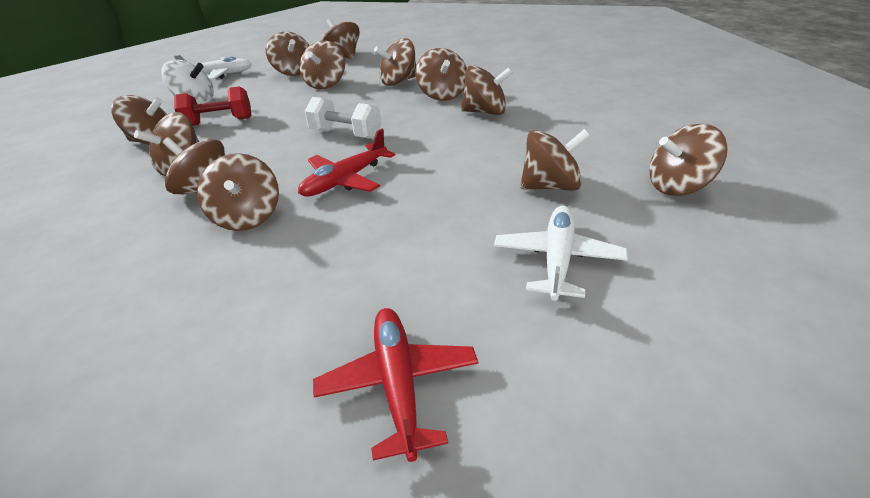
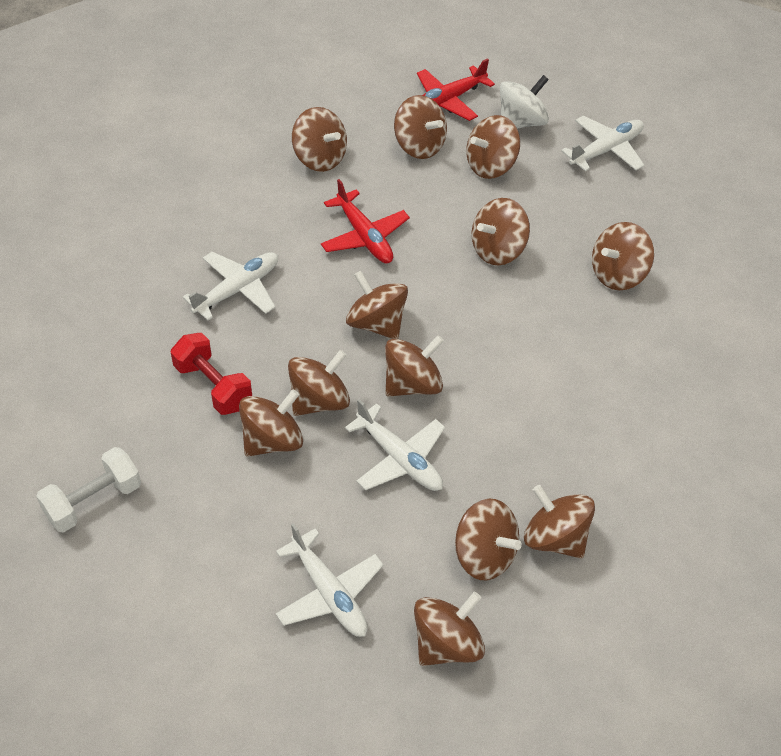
white plane: 2 -> 4

